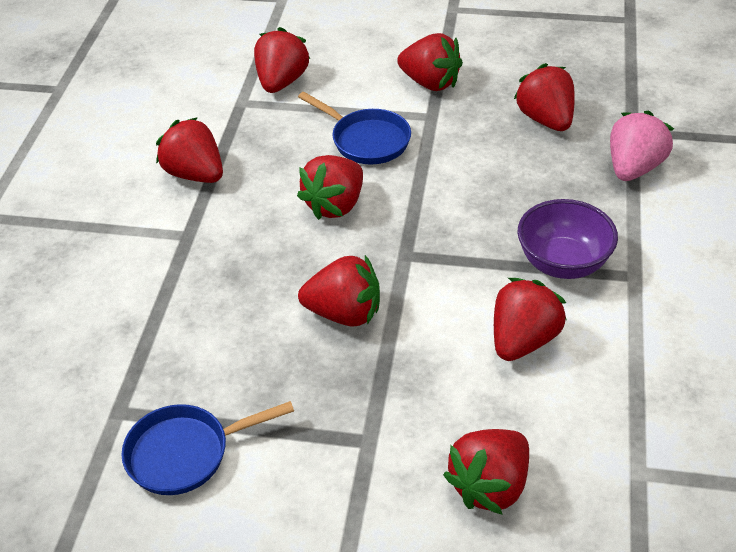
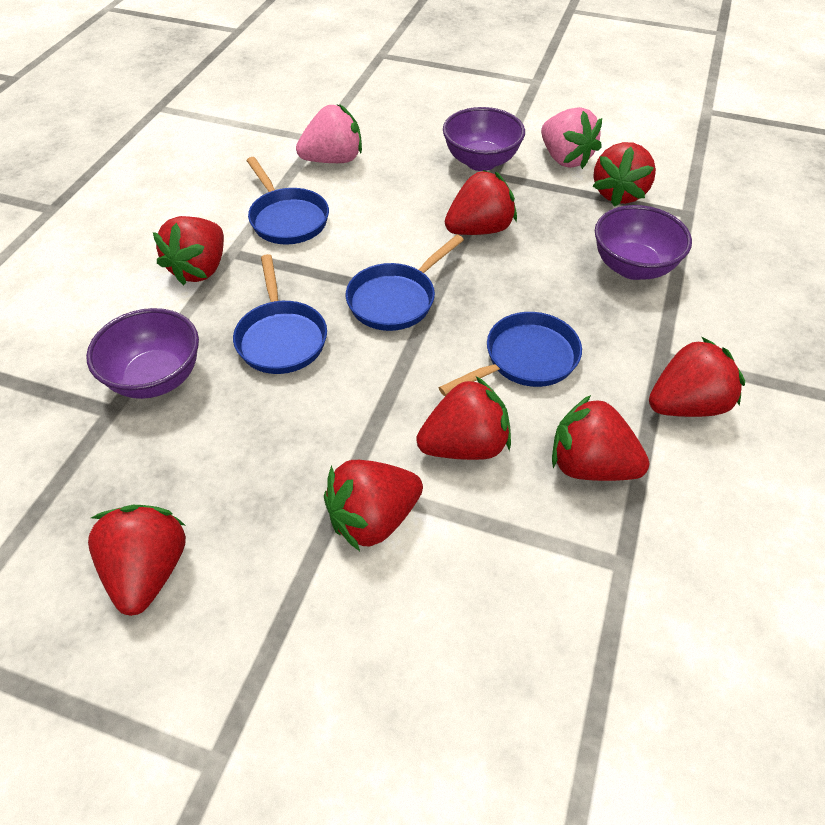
blue pan: 2 -> 4
pink strawberry: 1 -> 2
purple bowl: 1 -> 3

